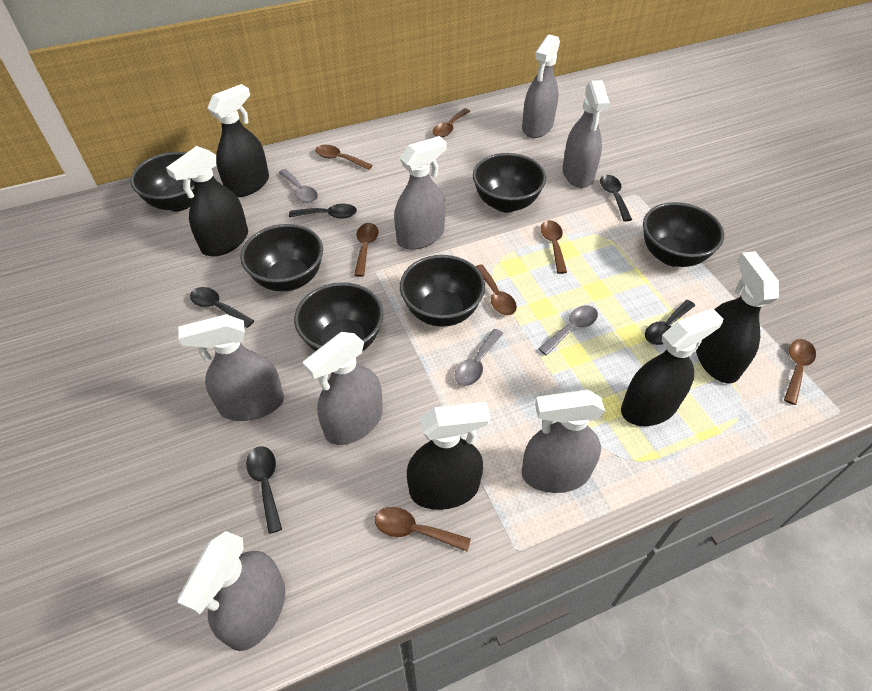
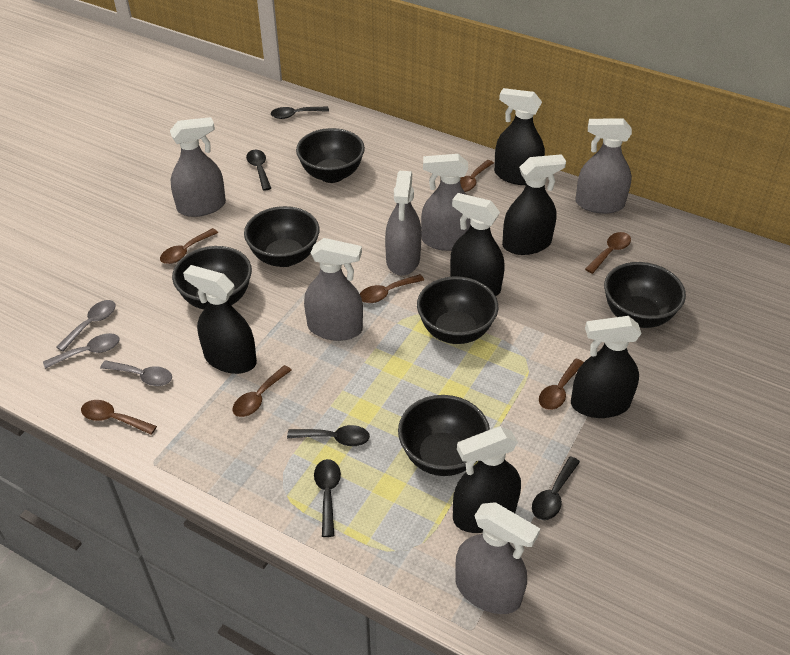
black spray bottle: 5 -> 6
grey spray bottle: 7 -> 6

